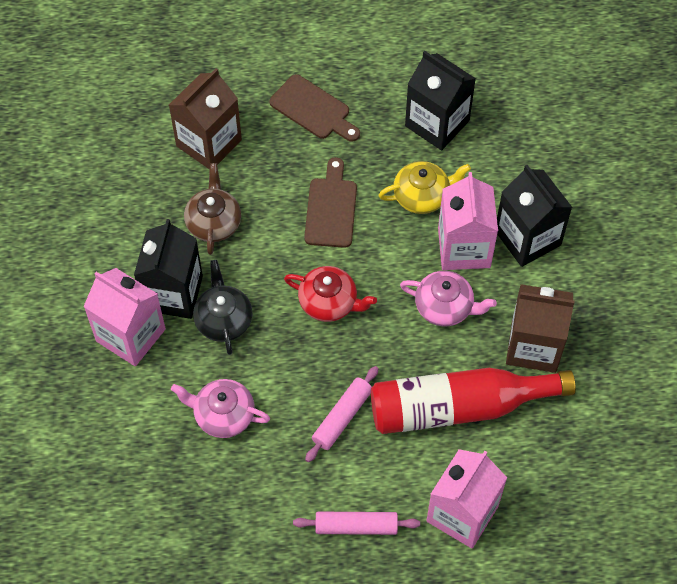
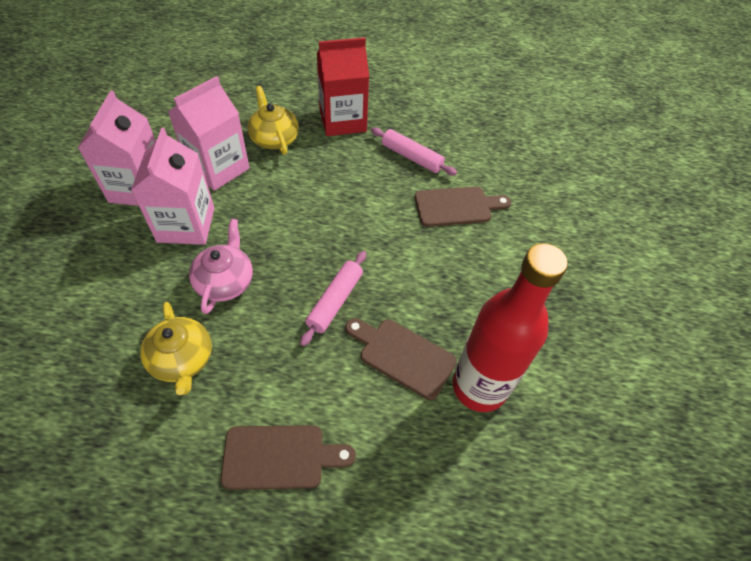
black carton: 3 -> 0
black teapot: 1 -> 0
brown carton: 2 -> 0
brown cutting board: 2 -> 3
brown teapot: 1 -> 0
pink teapot: 2 -> 1
red carton: 0 -> 1
red teapot: 1 -> 0
yellow teapot: 1 -> 2

